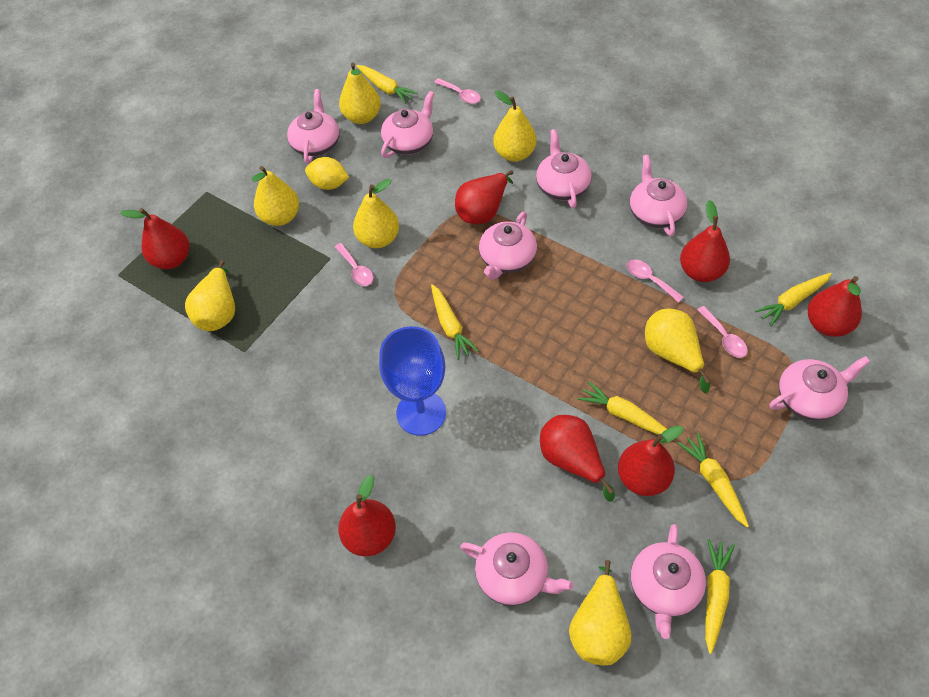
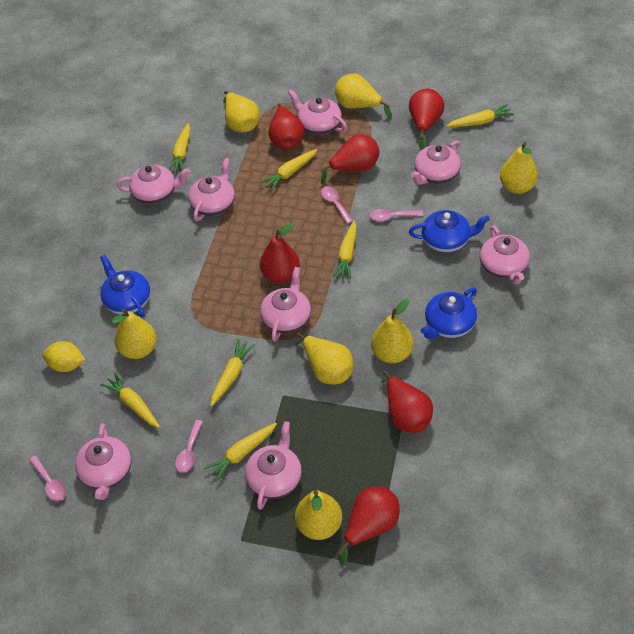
blue goblet: 1 -> 0
blue teapot: 0 -> 3
red pear: 7 -> 6
yellow carrot: 6 -> 7

